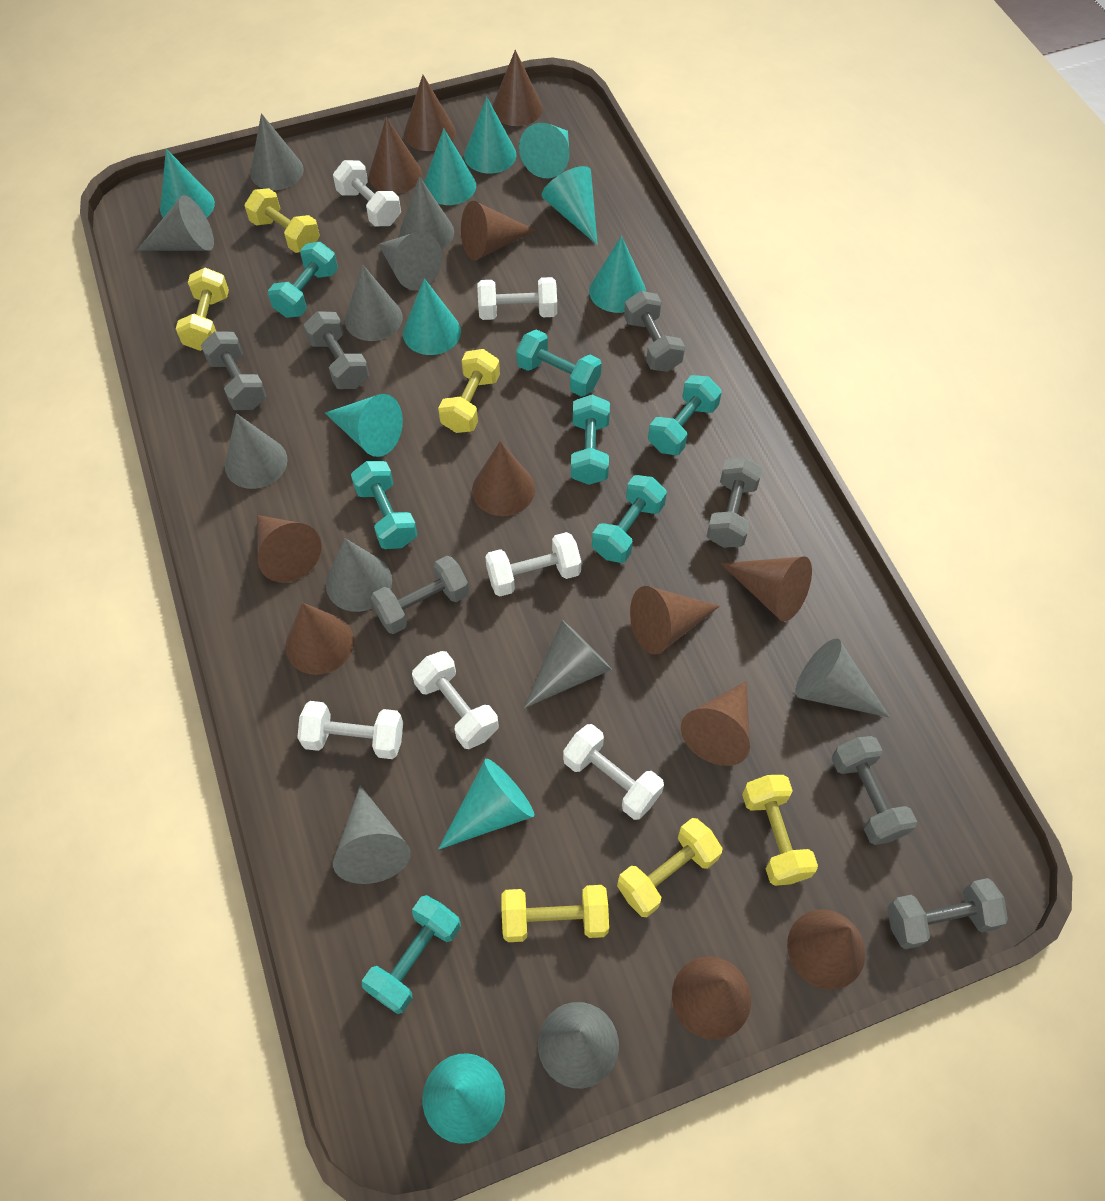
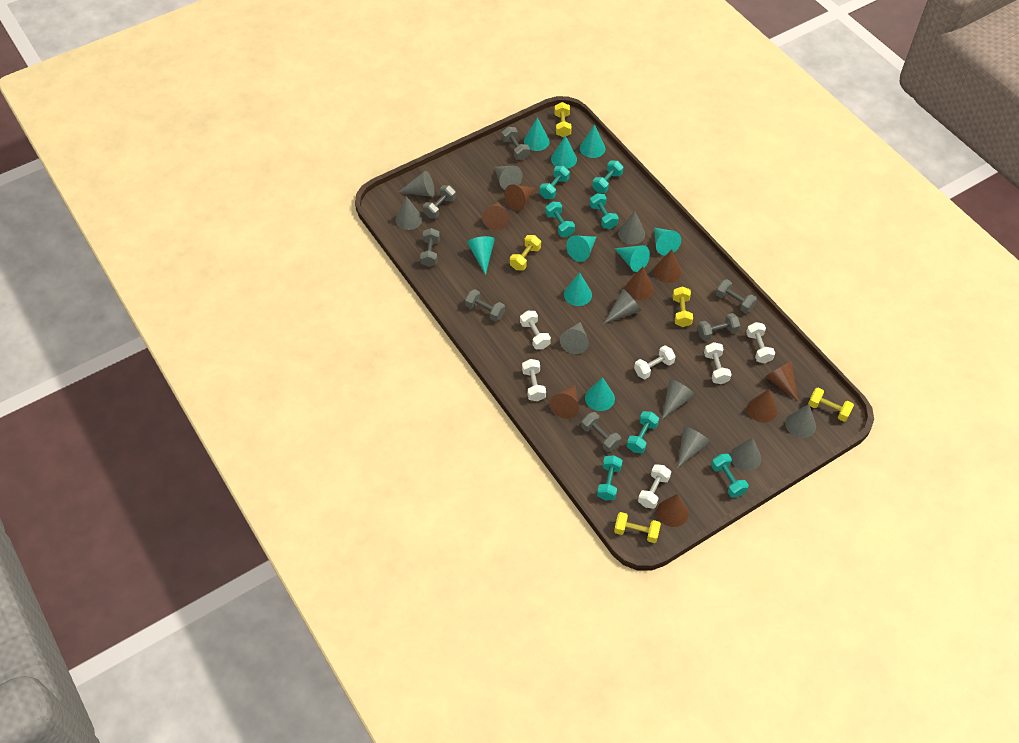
brown cone: 12 -> 8
grey cone: 11 -> 10
turquoise cone: 10 -> 9
yellow dumbbell: 6 -> 5

